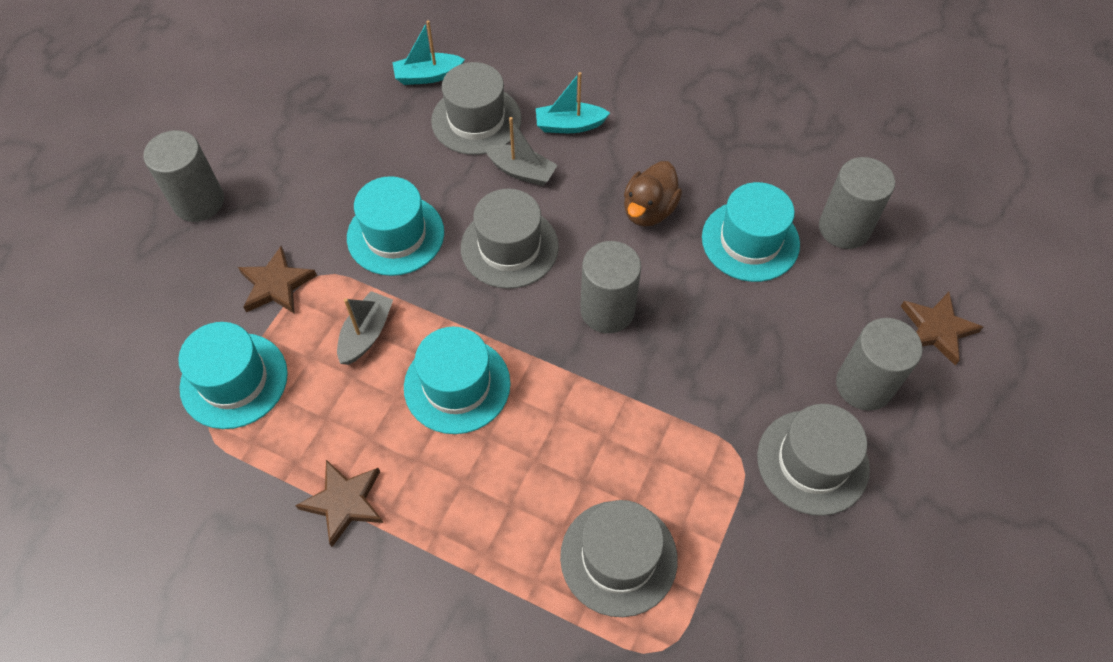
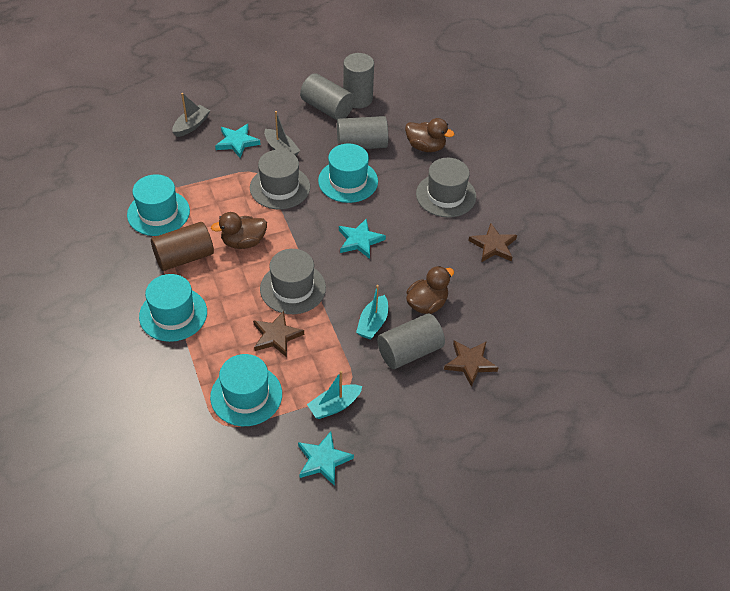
brown cylinder: 0 -> 1
brown duck: 1 -> 3
grey hat: 4 -> 3
turquoise star: 0 -> 3

